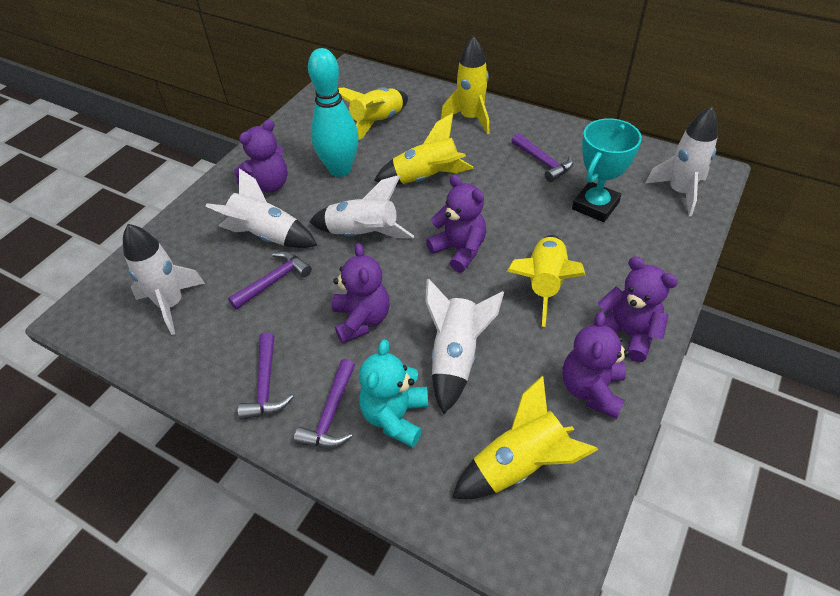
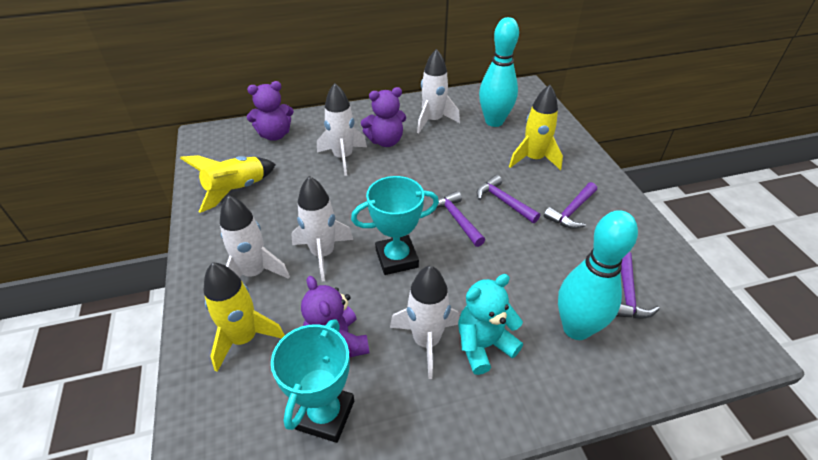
purple teddy bear: 5 -> 3
turquoise bowling pin: 1 -> 2
turquoise trophy: 1 -> 2
yellow rocket: 5 -> 3

